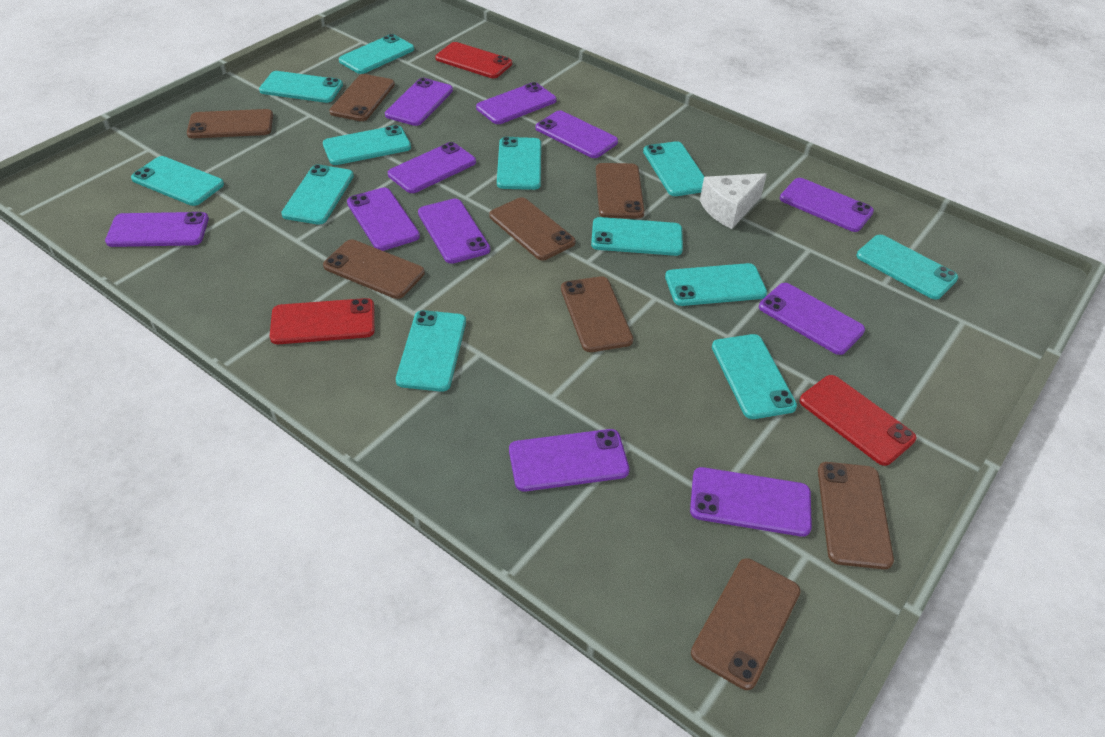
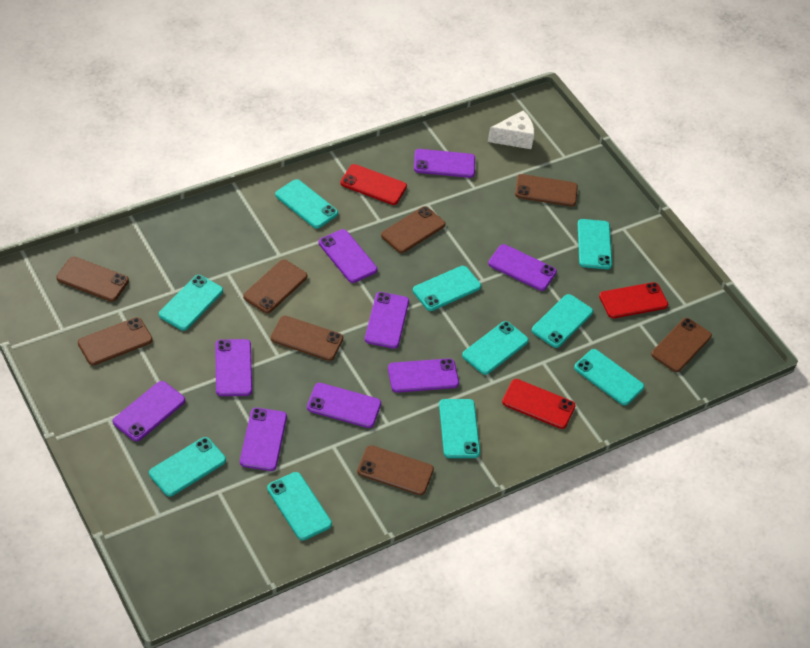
purple phone: 11 -> 9
turquoise phone: 12 -> 10

